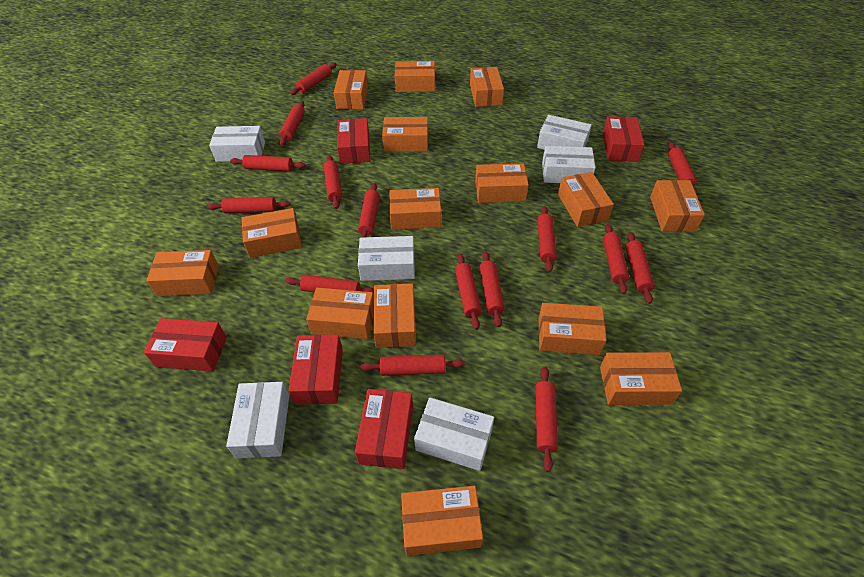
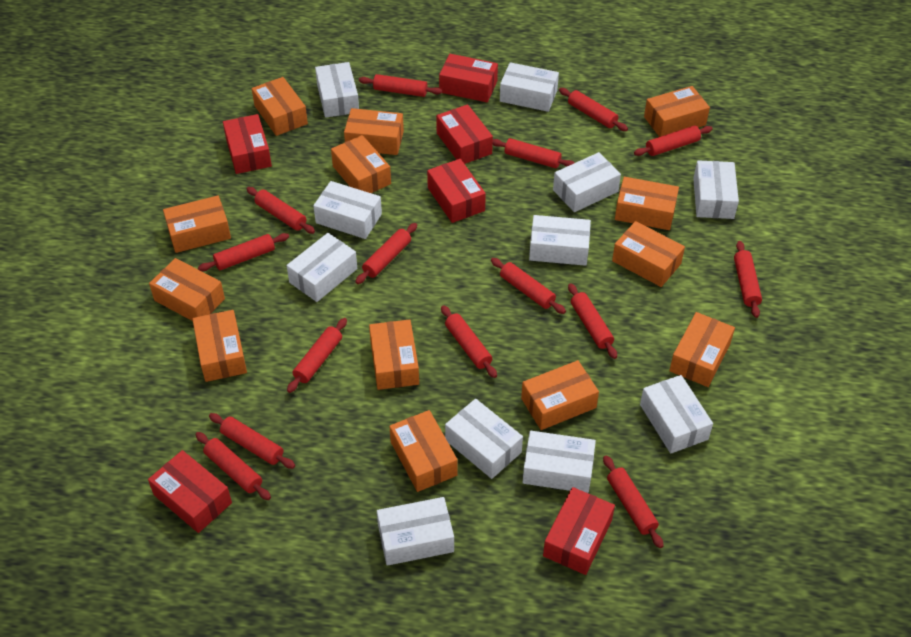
orange box: 15 -> 13
red box: 5 -> 6
white box: 6 -> 11

